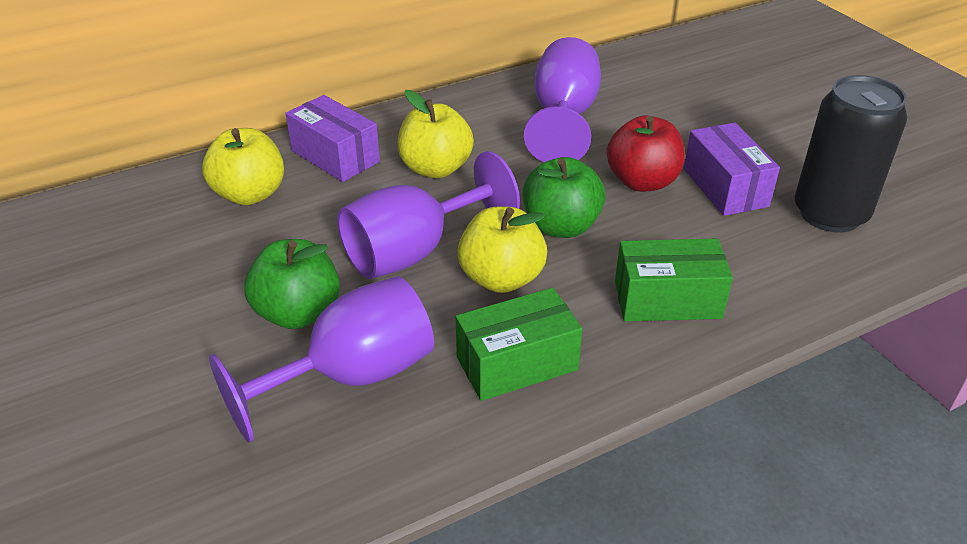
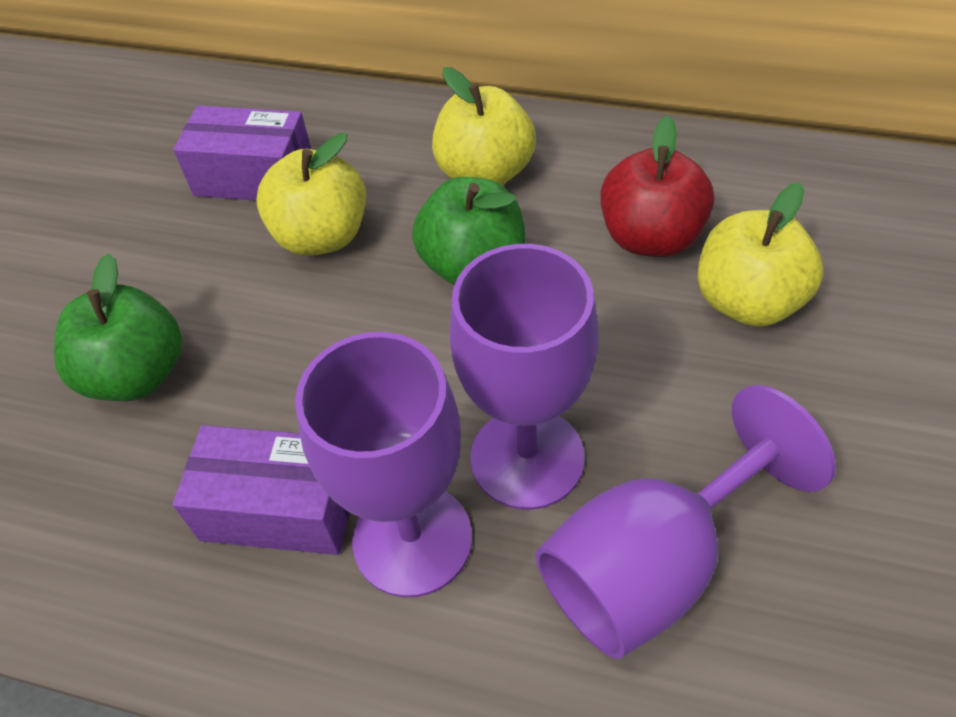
black can: 1 -> 0
green box: 2 -> 0

